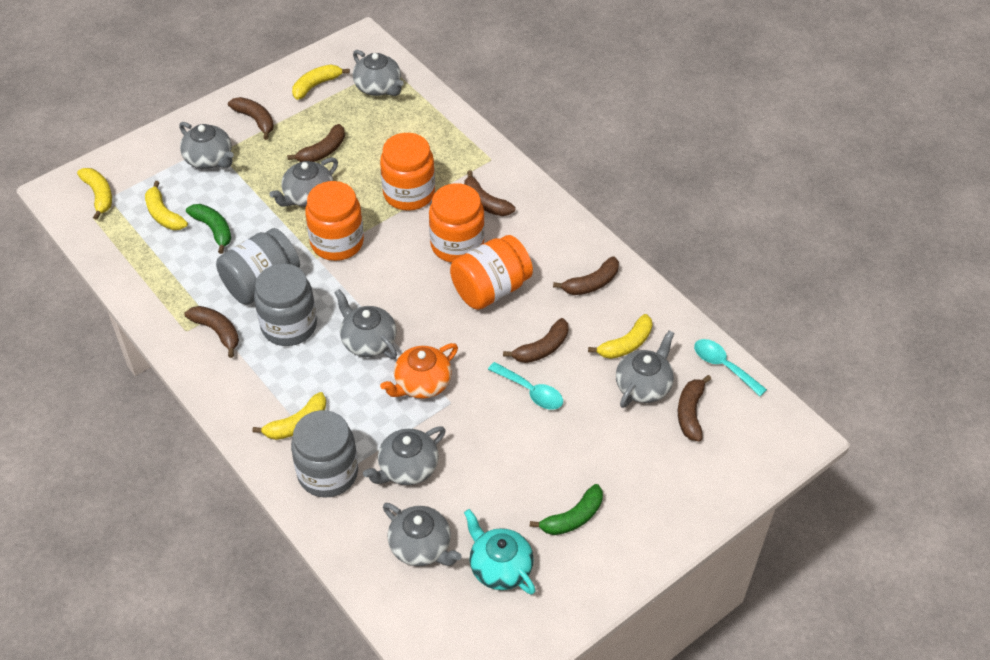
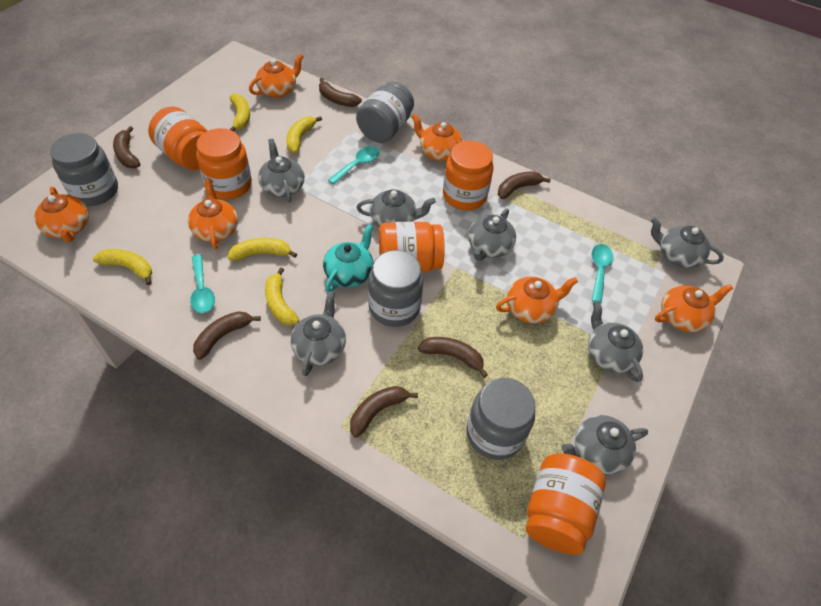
brown banana: 7 -> 6
green banana: 2 -> 0
grey jar: 3 -> 4
orange jar: 4 -> 5
orange teapot: 1 -> 6
turquoise spoon: 2 -> 3

